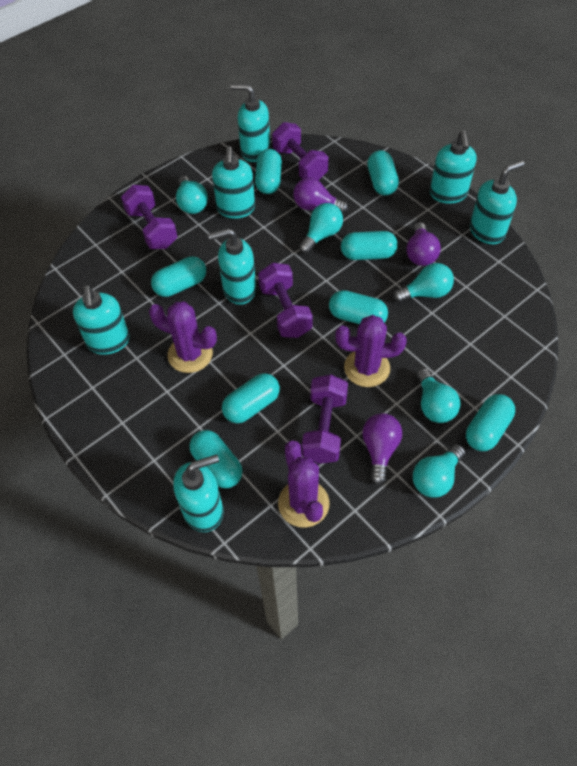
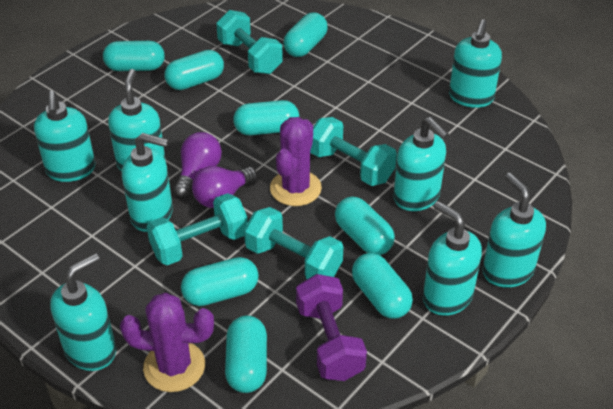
purple cactus: 3 -> 2
purple dumbbell: 4 -> 1
purple light bulb: 3 -> 2
turquoise dumbbell: 0 -> 4
turquoise light bulb: 5 -> 0
turquoise soap dispenser: 7 -> 8

